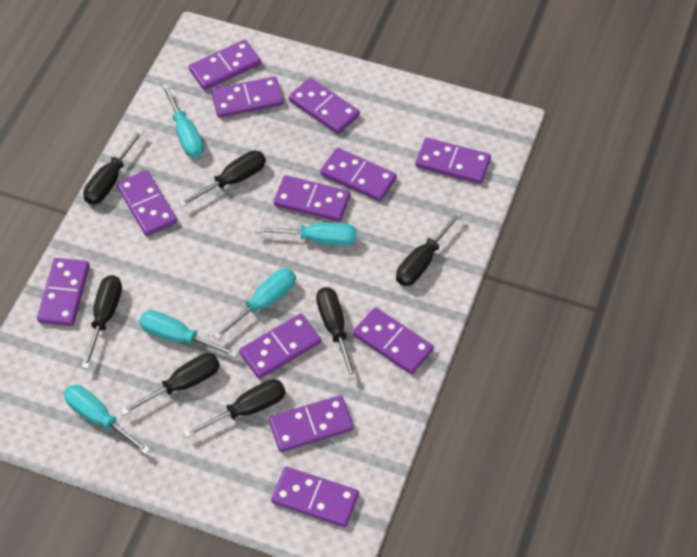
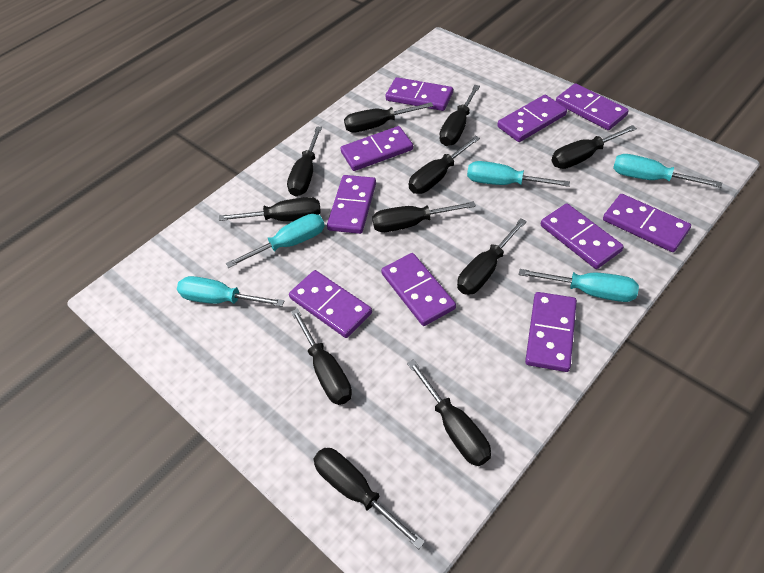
black screwdriver: 7 -> 11
purple domino: 12 -> 10

